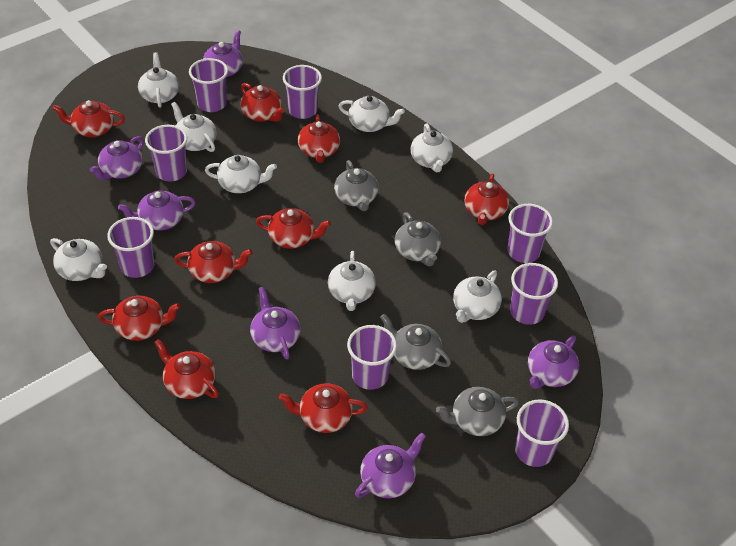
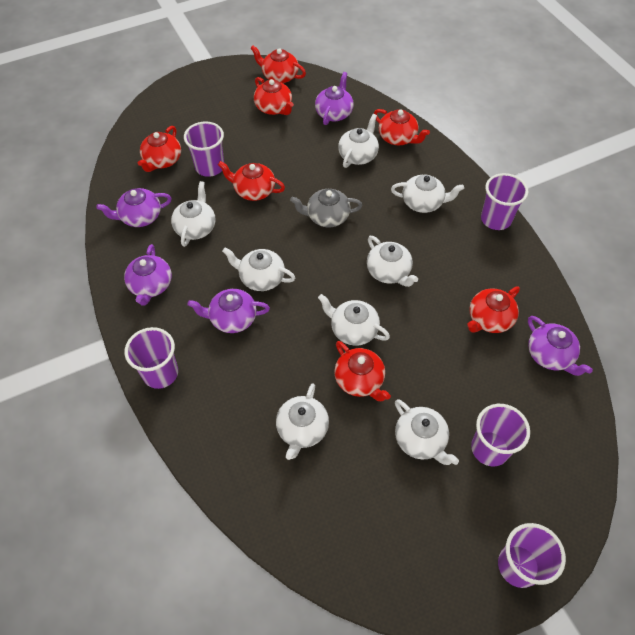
grey teapot: 4 -> 1
purple cup: 8 -> 5
purple teapot: 6 -> 5
red teapot: 9 -> 7

